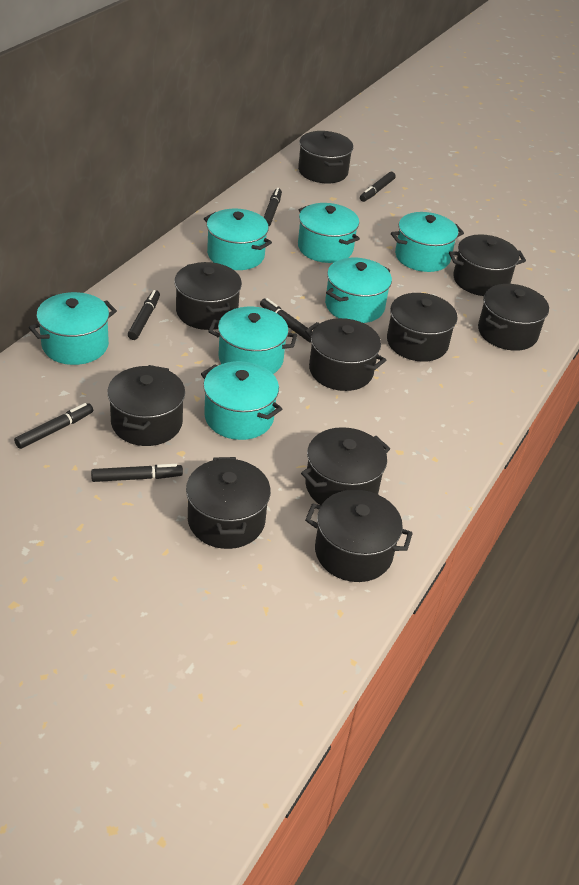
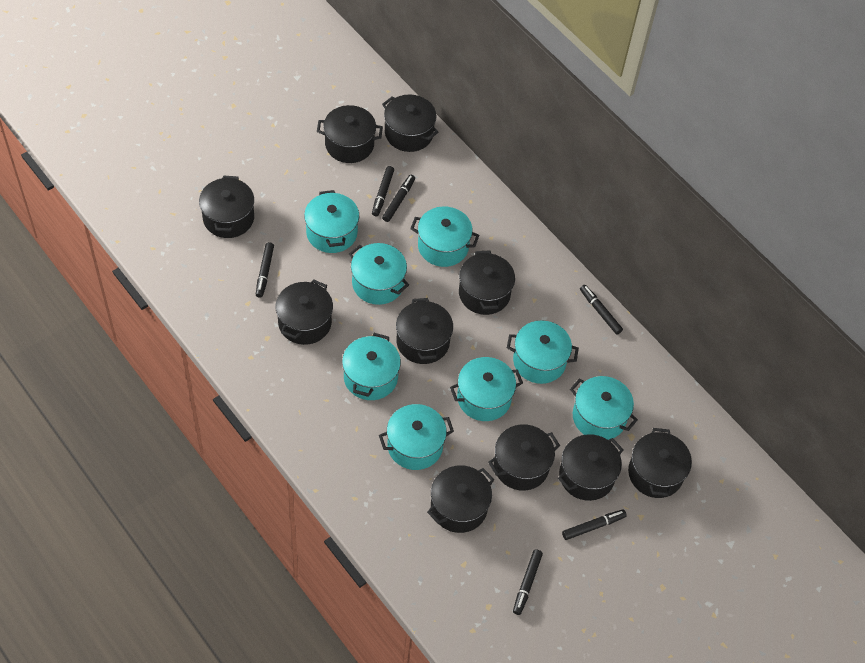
turquoise pot: 7 -> 8

